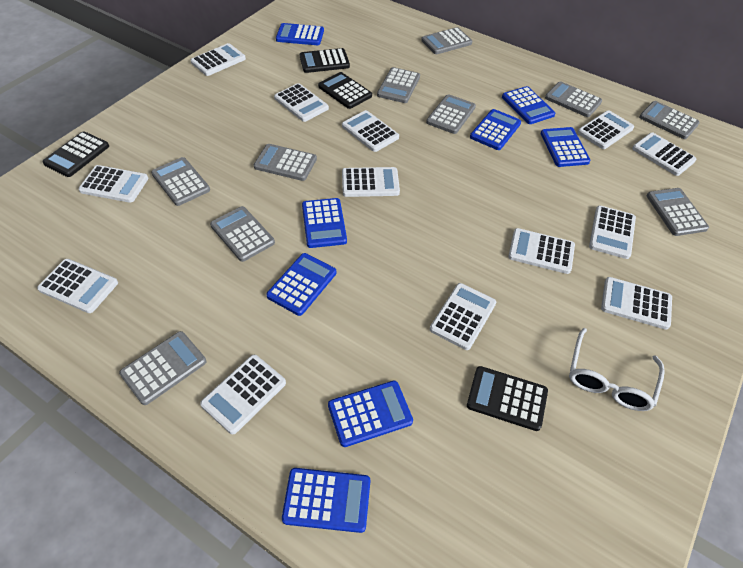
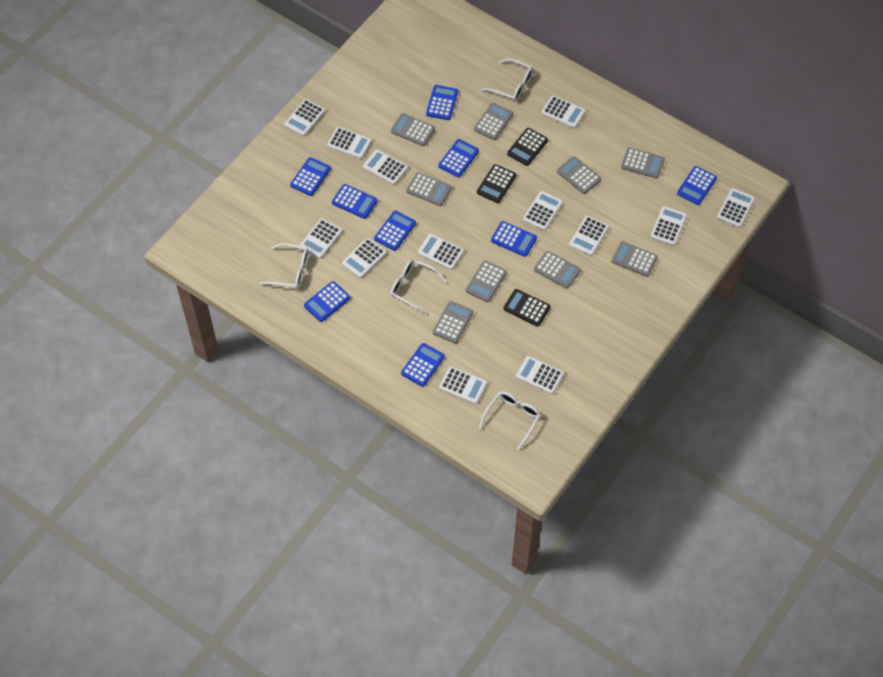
black calculator: 4 -> 3
blue calculator: 8 -> 9
grey calculator: 10 -> 9
white glasses: 1 -> 4

